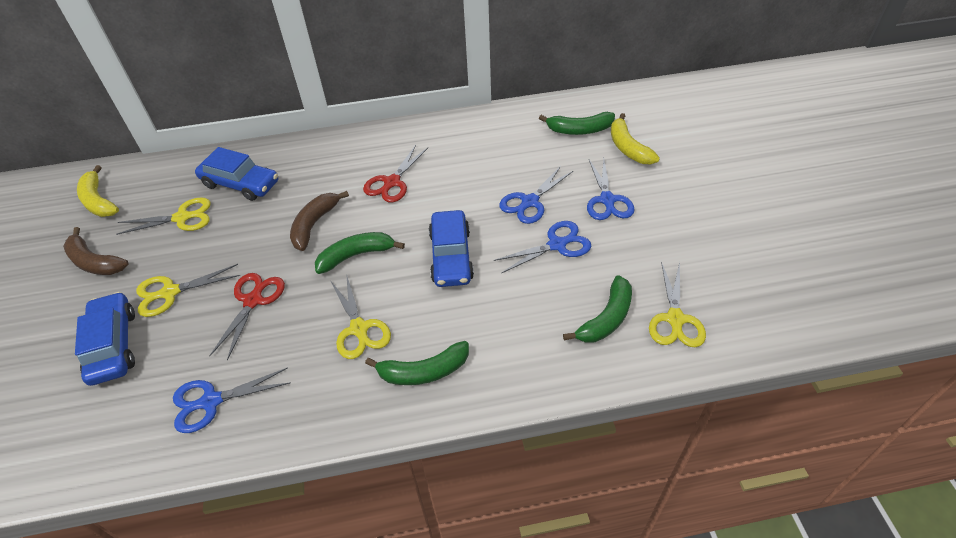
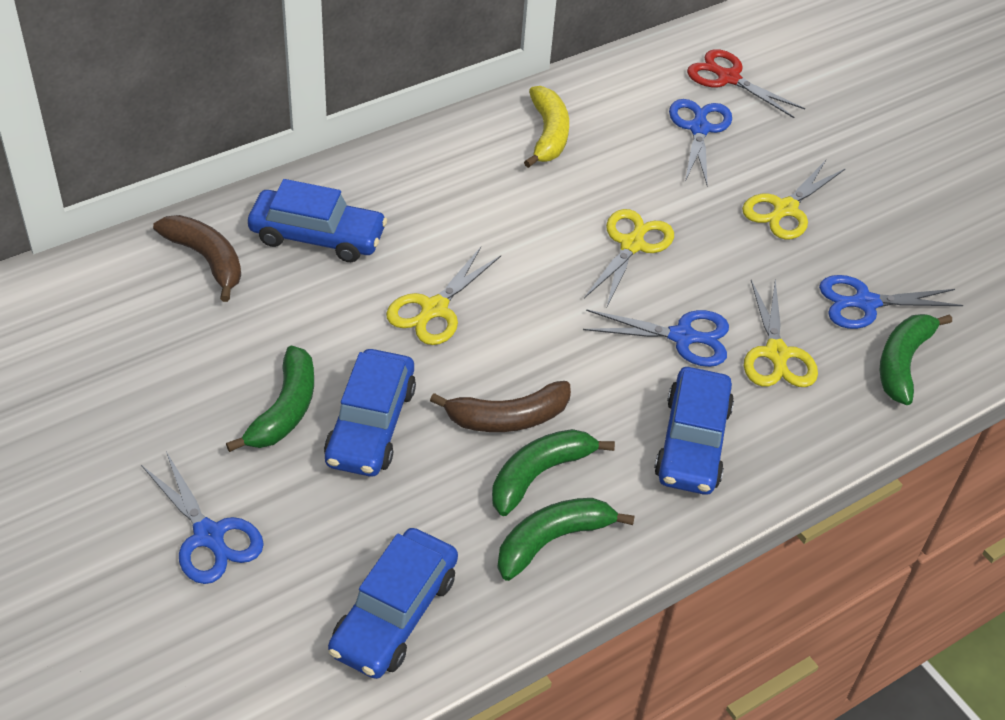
blue car: 3 -> 4
red scissors: 2 -> 1
yellow banana: 2 -> 1

